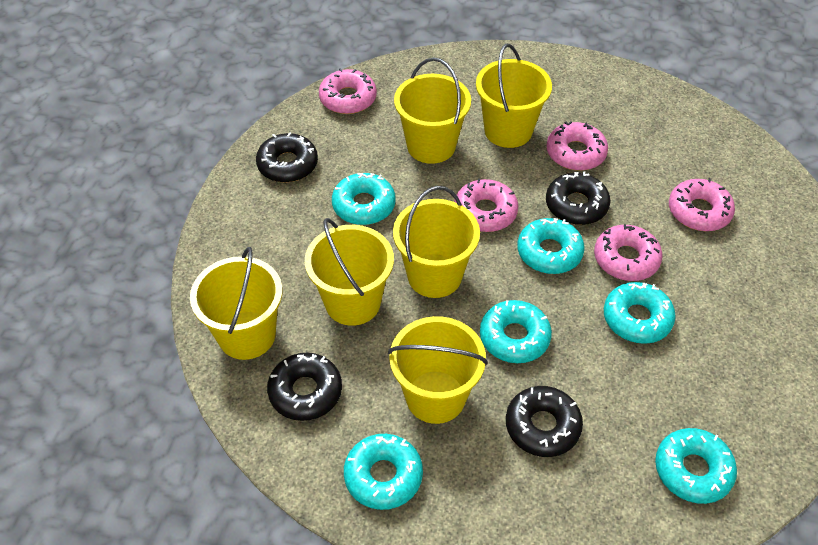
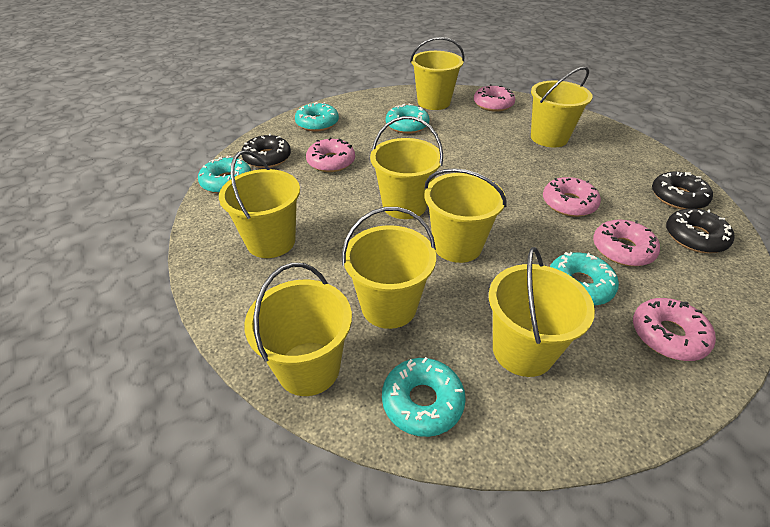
black donut: 4 -> 3
turquoise donut: 6 -> 5
yellow bucket: 6 -> 8

